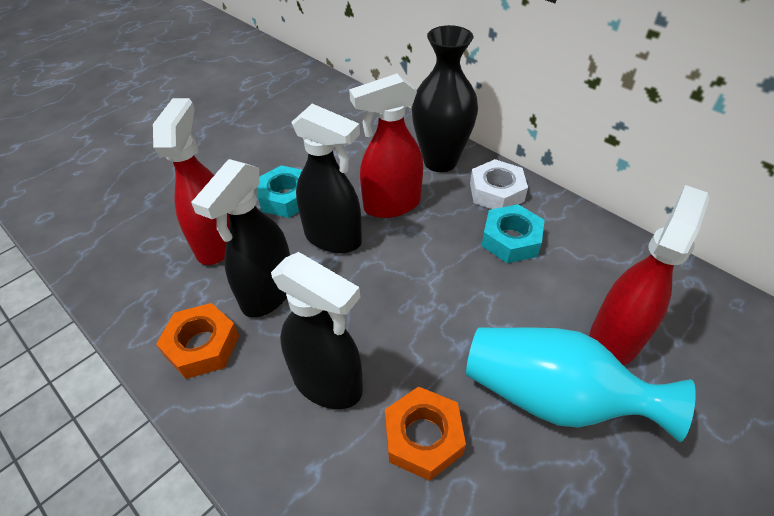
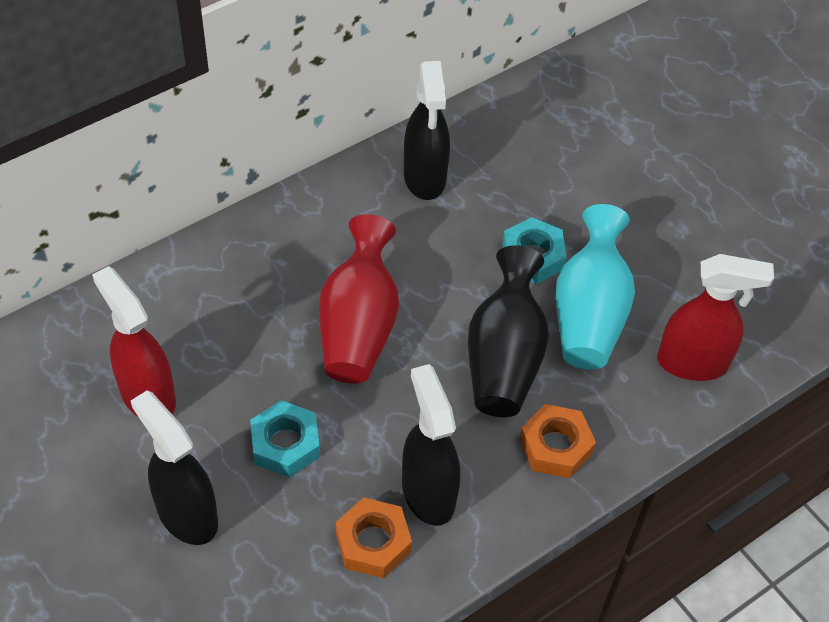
red spray bottle: 3 -> 2
red vase: 0 -> 1
white nut: 1 -> 0

